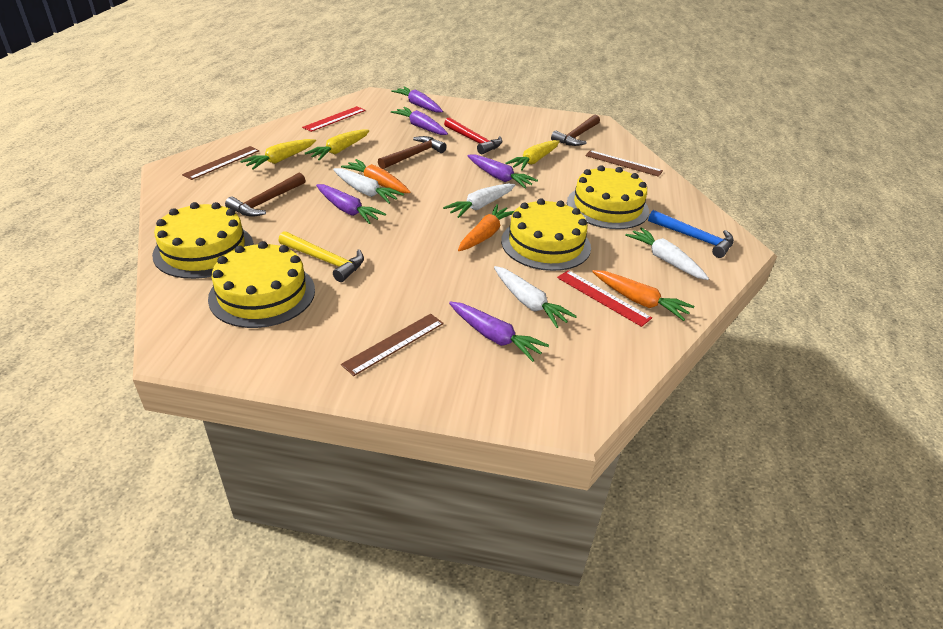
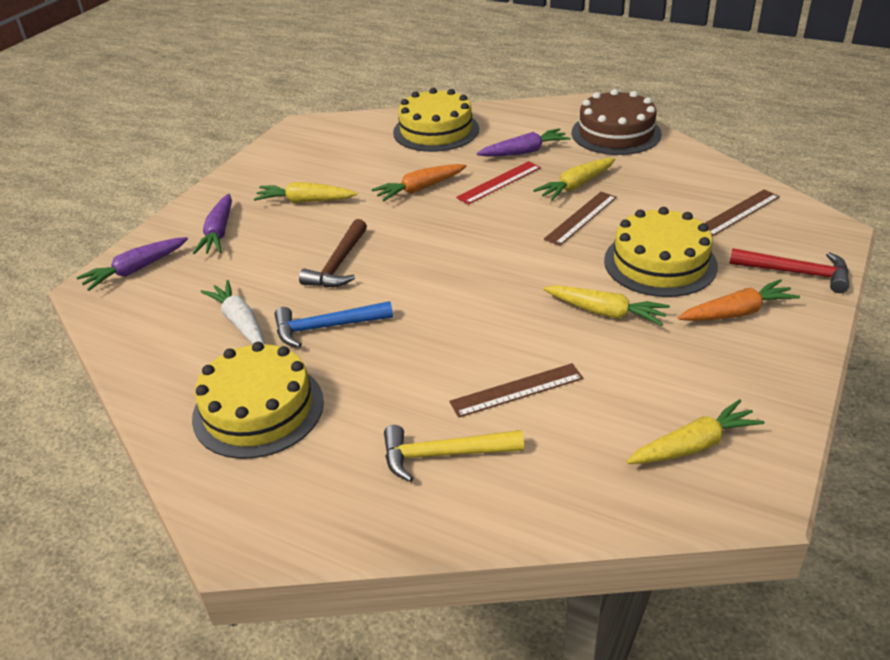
brown cake: 0 -> 1
brown hammer: 3 -> 1
orange carrot: 3 -> 2
purple carrot: 5 -> 3
red ruler: 2 -> 1
white carrot: 4 -> 1
yellow cake: 4 -> 3
yellow carrot: 3 -> 4

